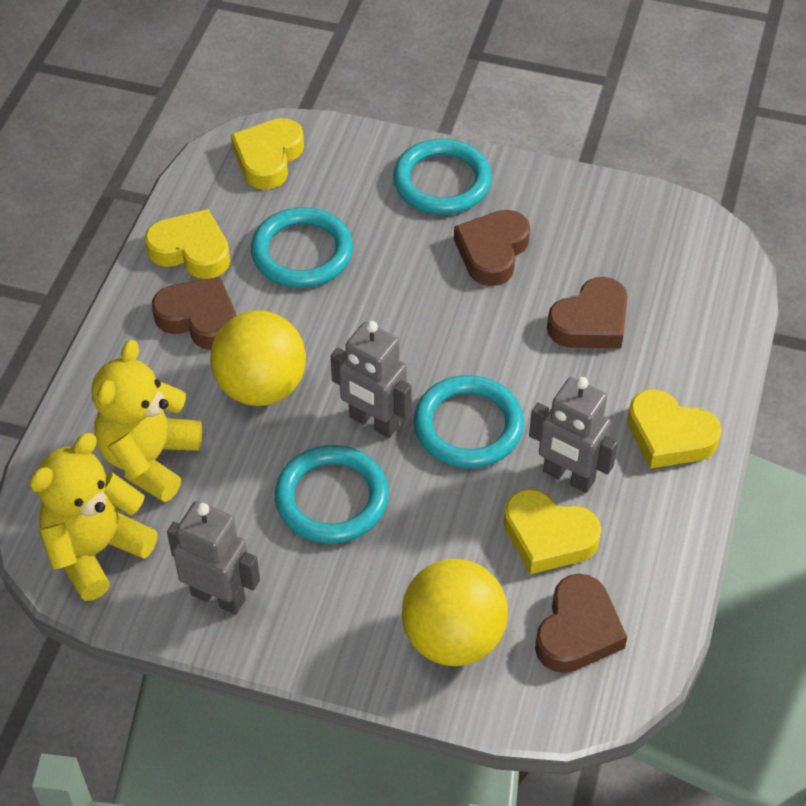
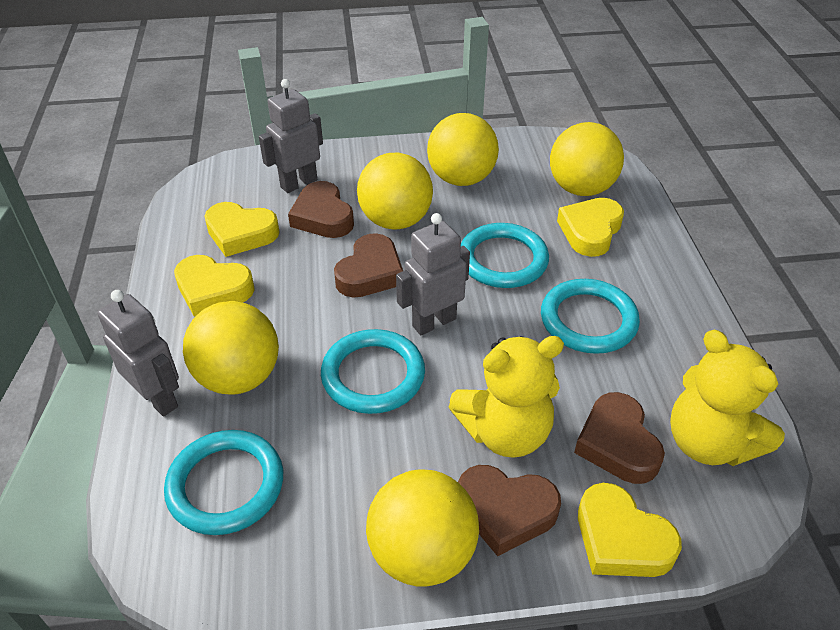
yellow ball: 2 -> 5

